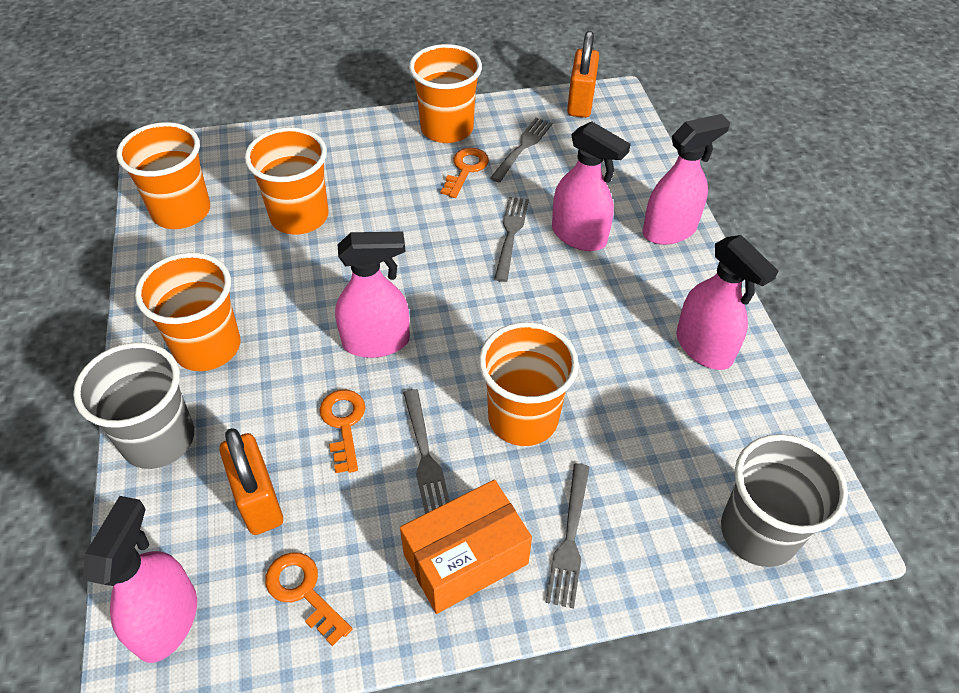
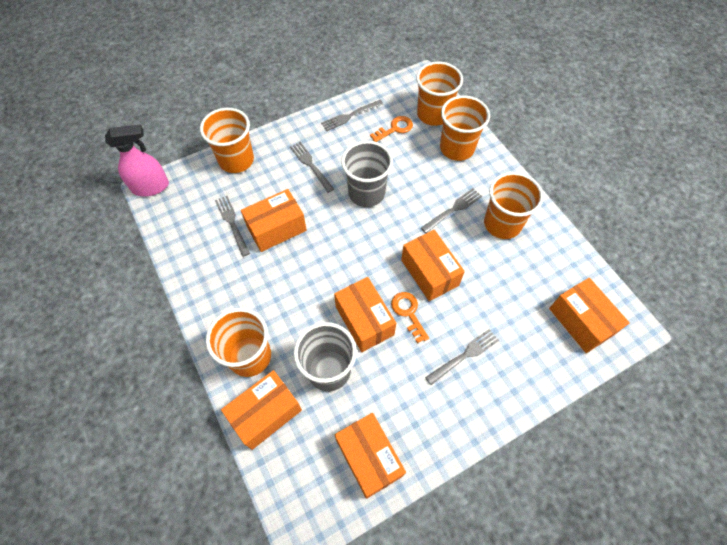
grey fork: 4 -> 5
orange box: 1 -> 6
orange key: 3 -> 2
orange padlock: 2 -> 0
pink spray bottle: 5 -> 1

